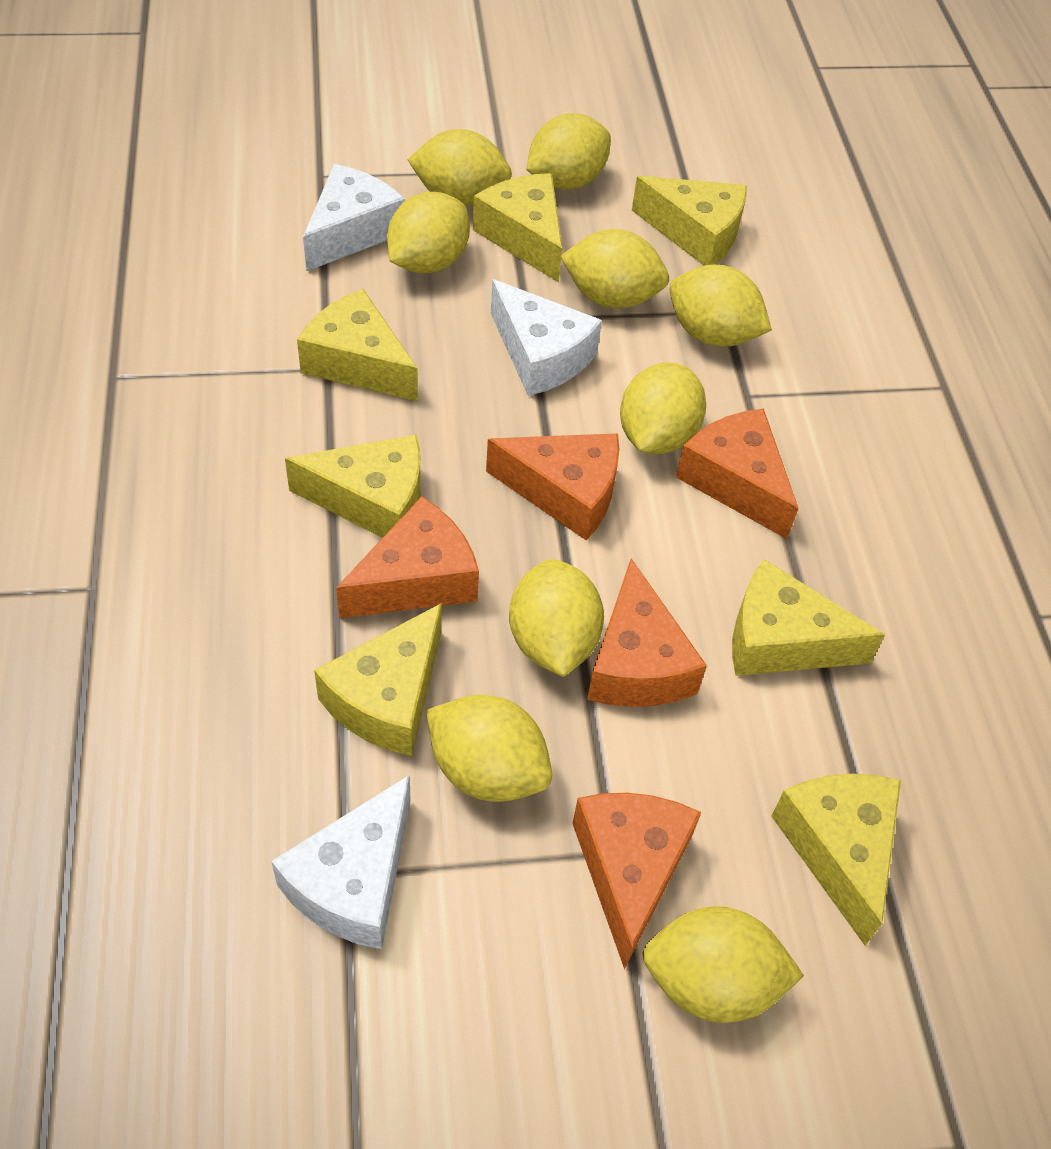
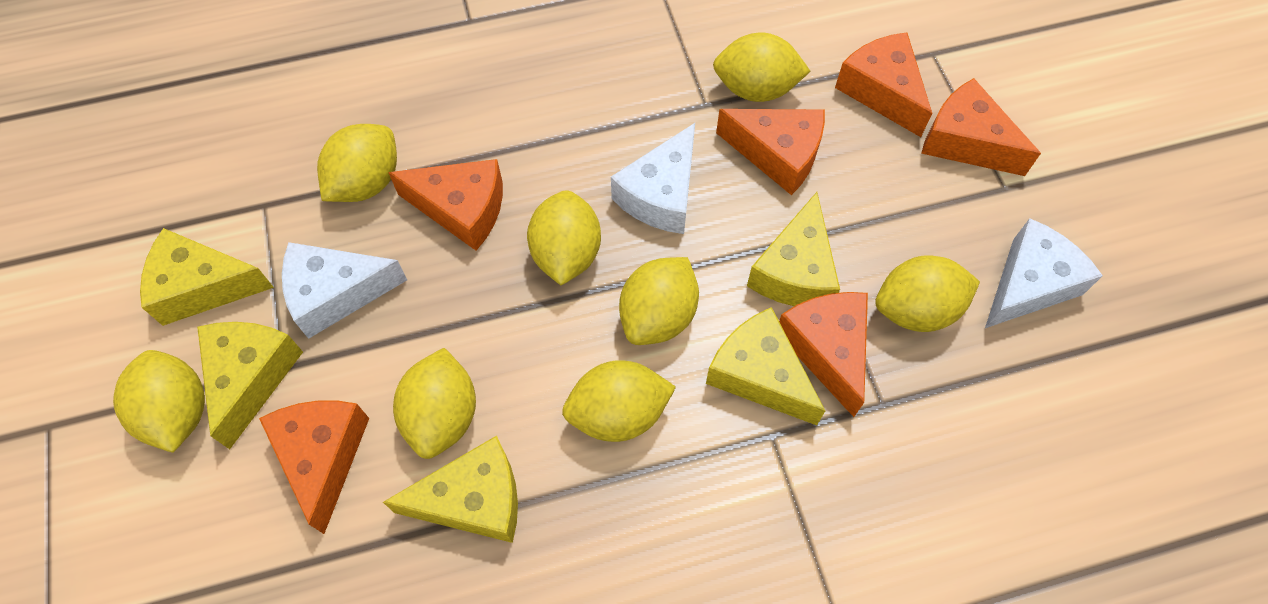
orange cheese: 5 -> 6
yellow cheese: 7 -> 5
yellow lemon: 9 -> 8

